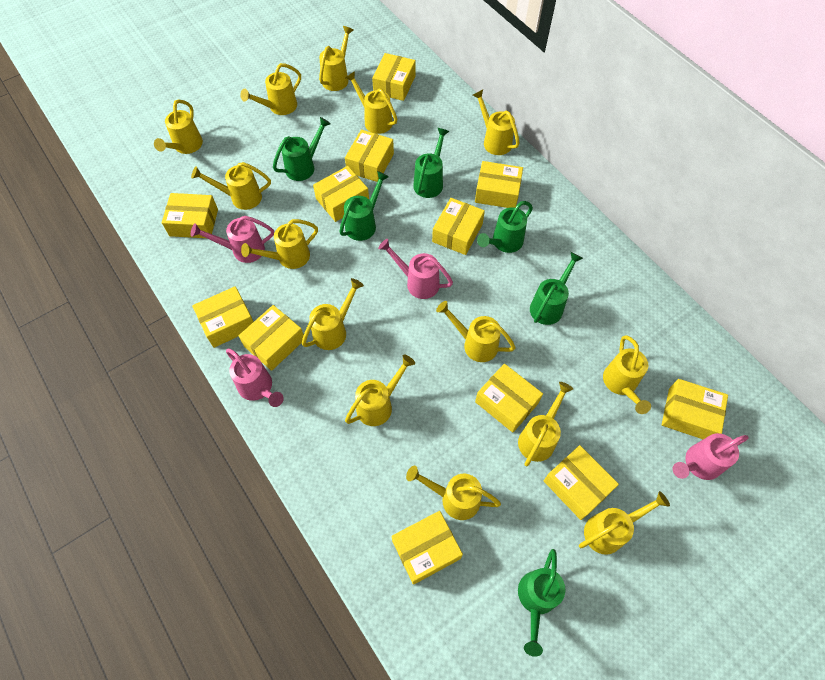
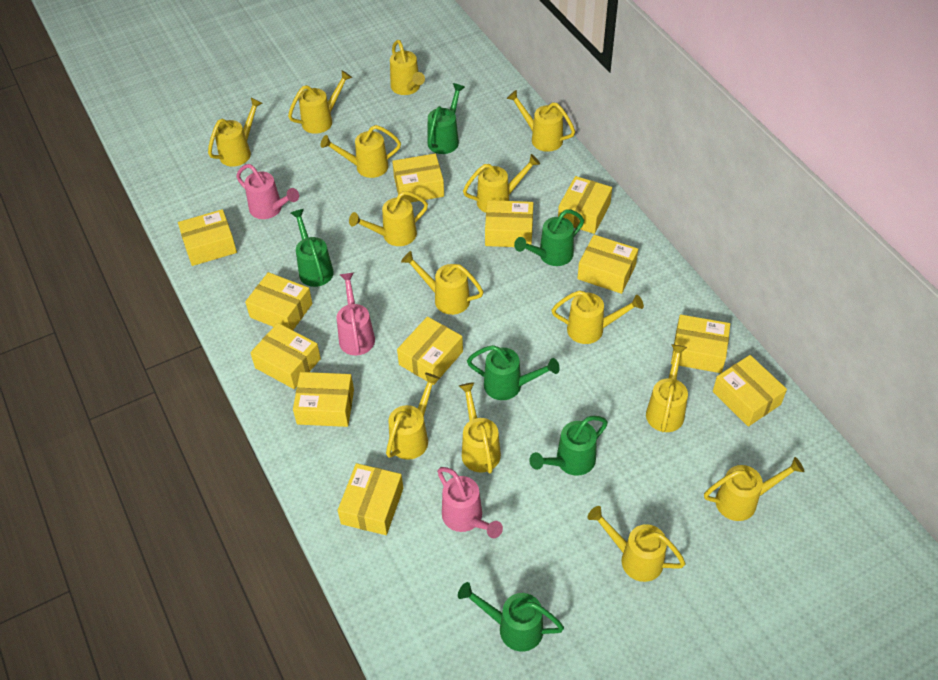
pink watering can: 4 -> 3

